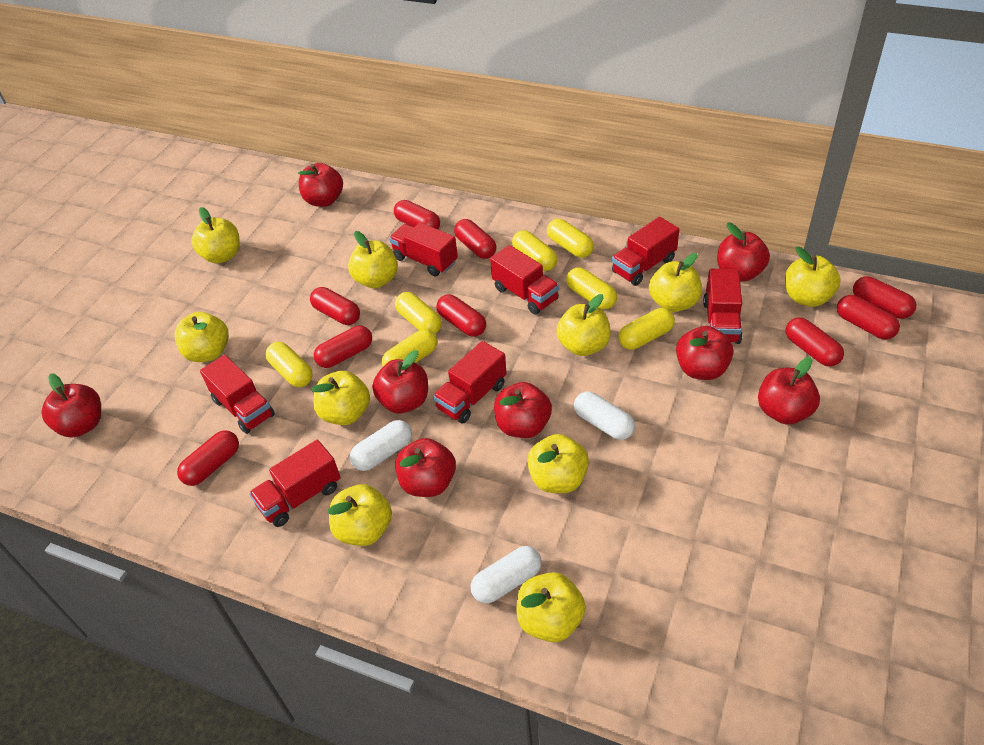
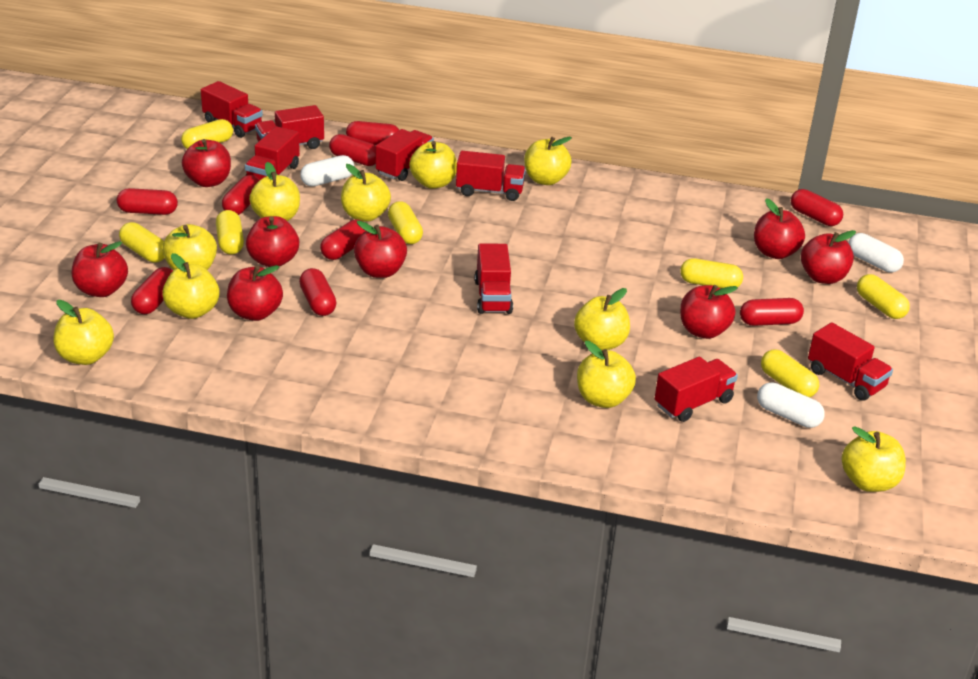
red truck: 7 -> 8

